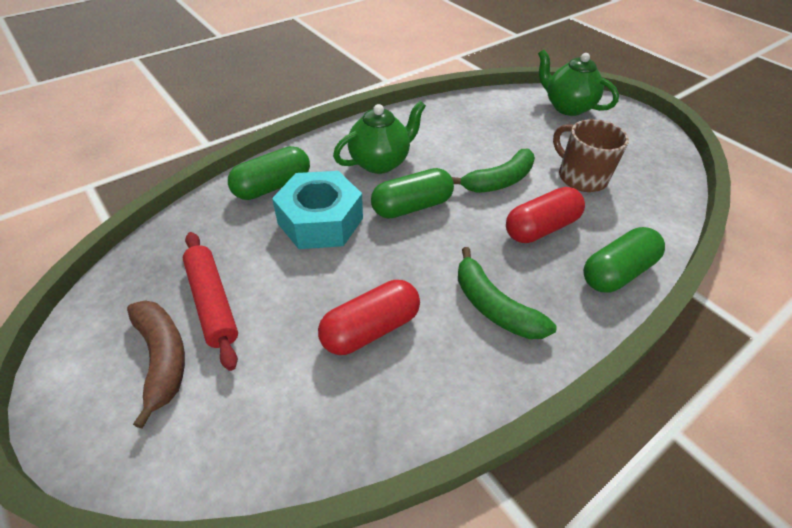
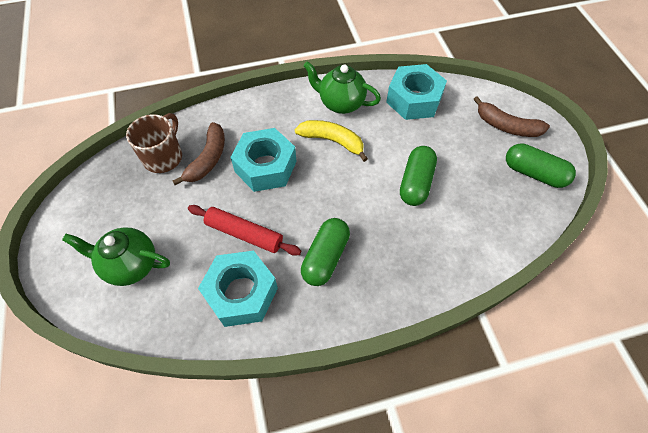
brown banana: 1 -> 2
green banana: 2 -> 0
red capsule: 2 -> 0
turquoise nut: 1 -> 3
yellow banana: 0 -> 1

